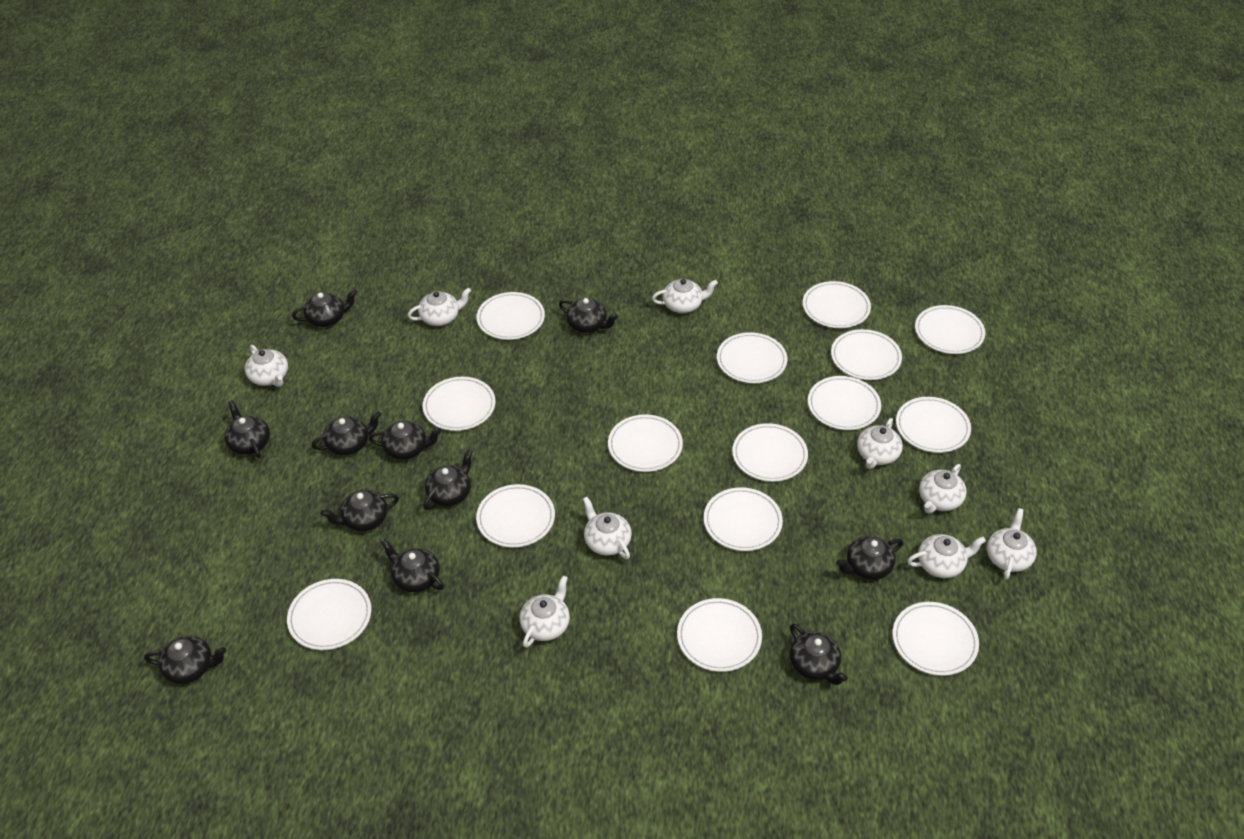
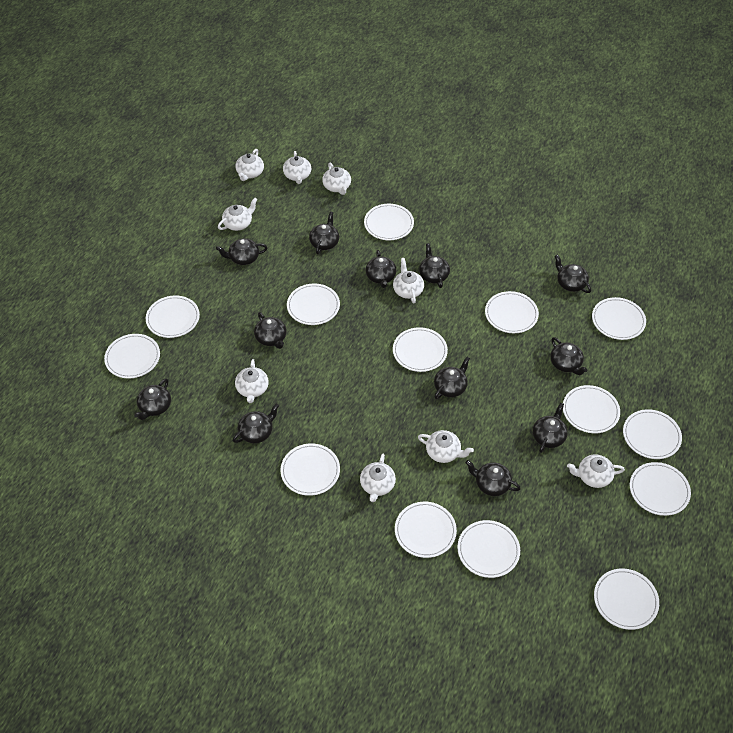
black teapot: 11 -> 12
white plate: 15 -> 14

